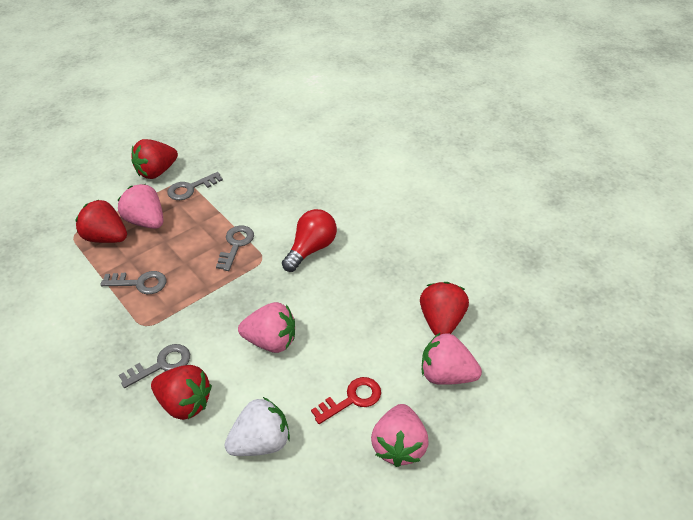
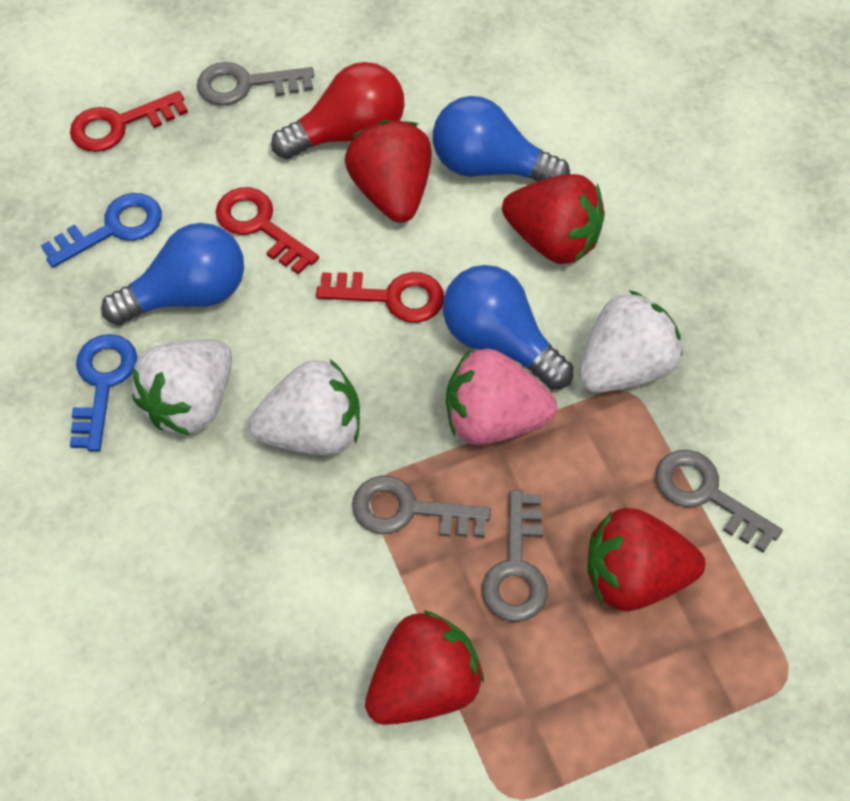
blue key: 0 -> 2
blue light bulb: 0 -> 3
pink strawberry: 4 -> 1
red key: 1 -> 3
white strawberry: 1 -> 3

